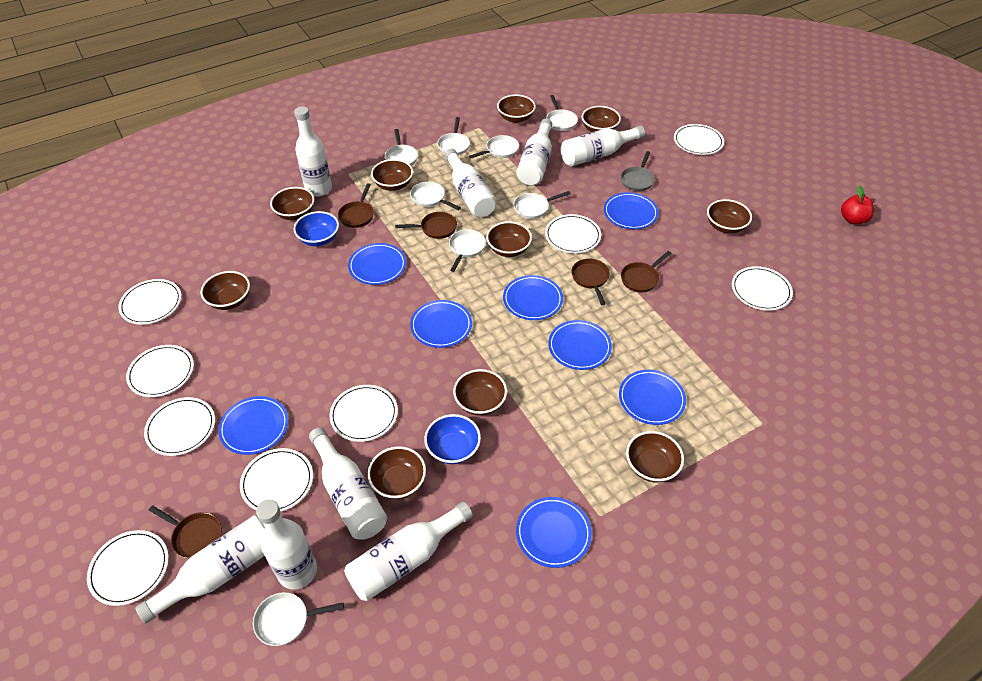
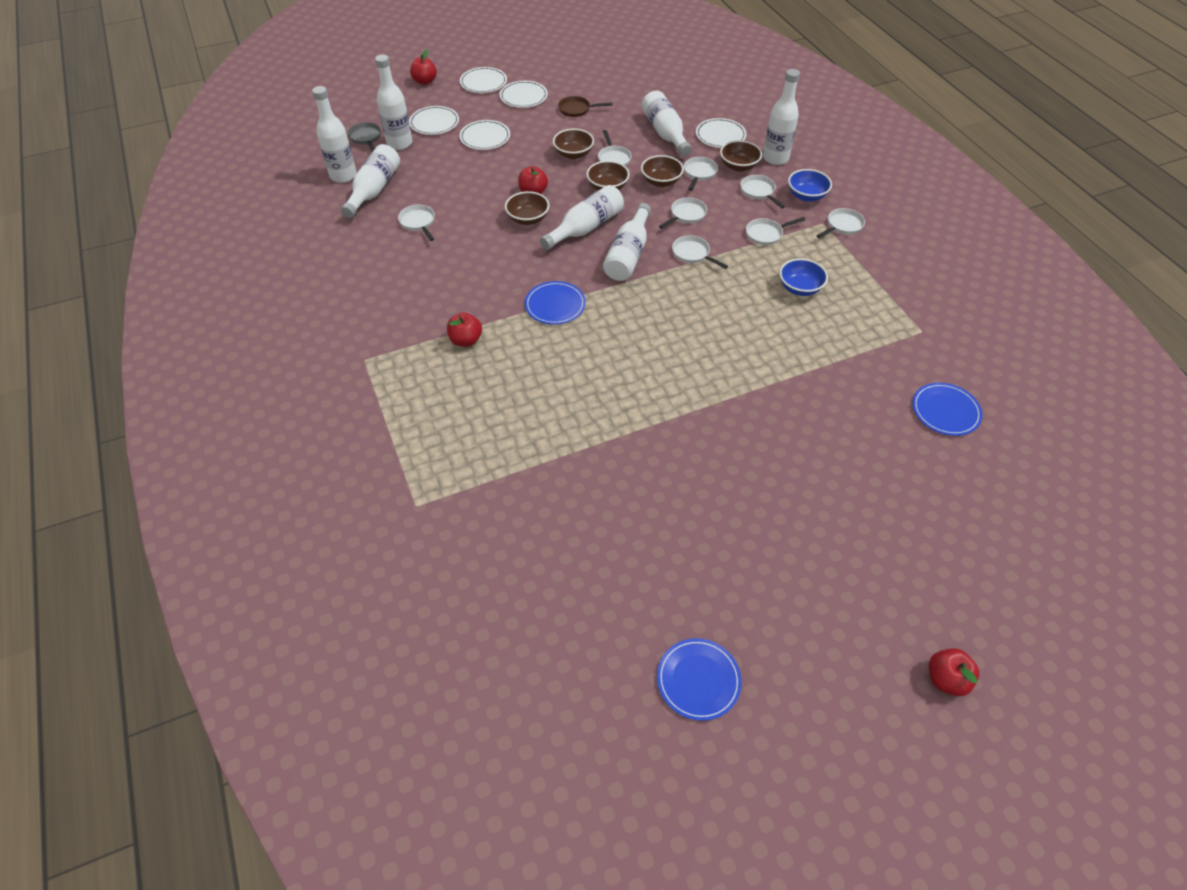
blue plate: 8 -> 3
brown bowl: 10 -> 5
brown pan: 5 -> 1
red apple: 1 -> 4
white bottle: 8 -> 7
white plate: 9 -> 5

